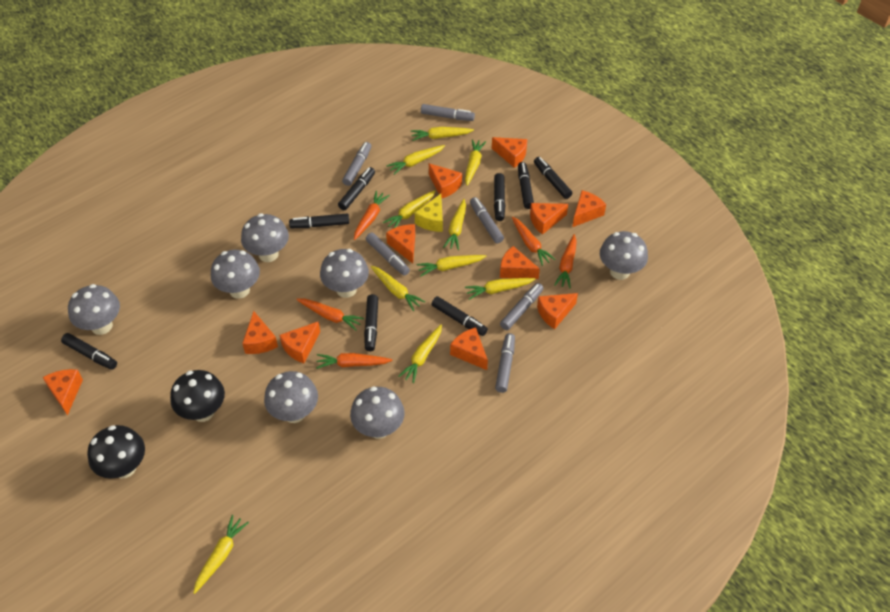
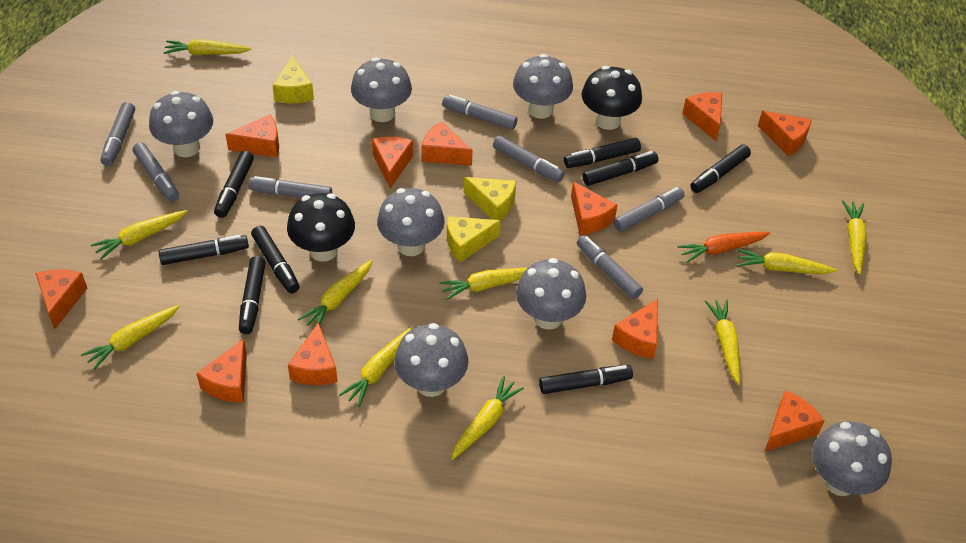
grey marker: 6 -> 7
orange carrot: 5 -> 1
yellow cheese: 1 -> 3

